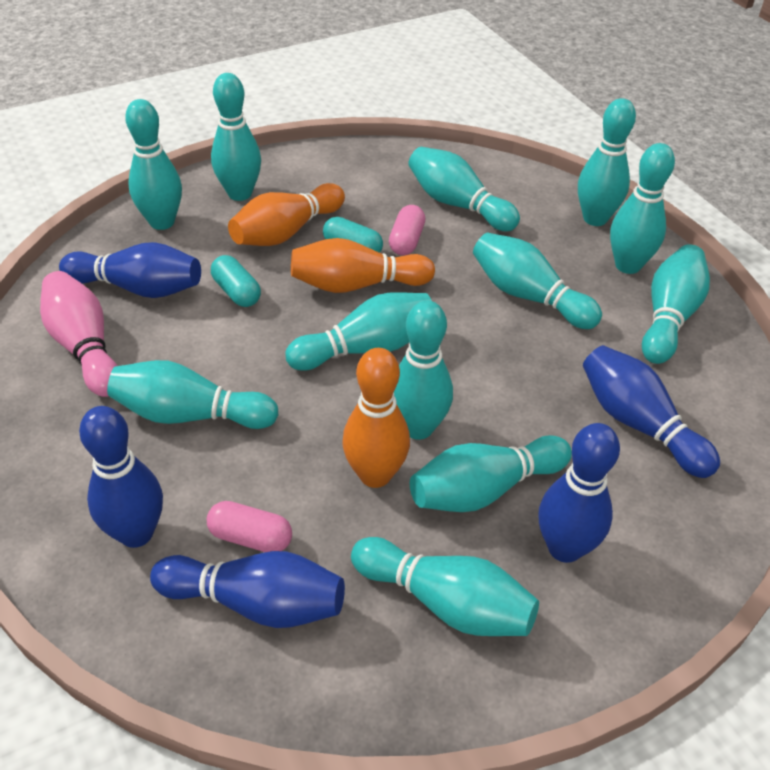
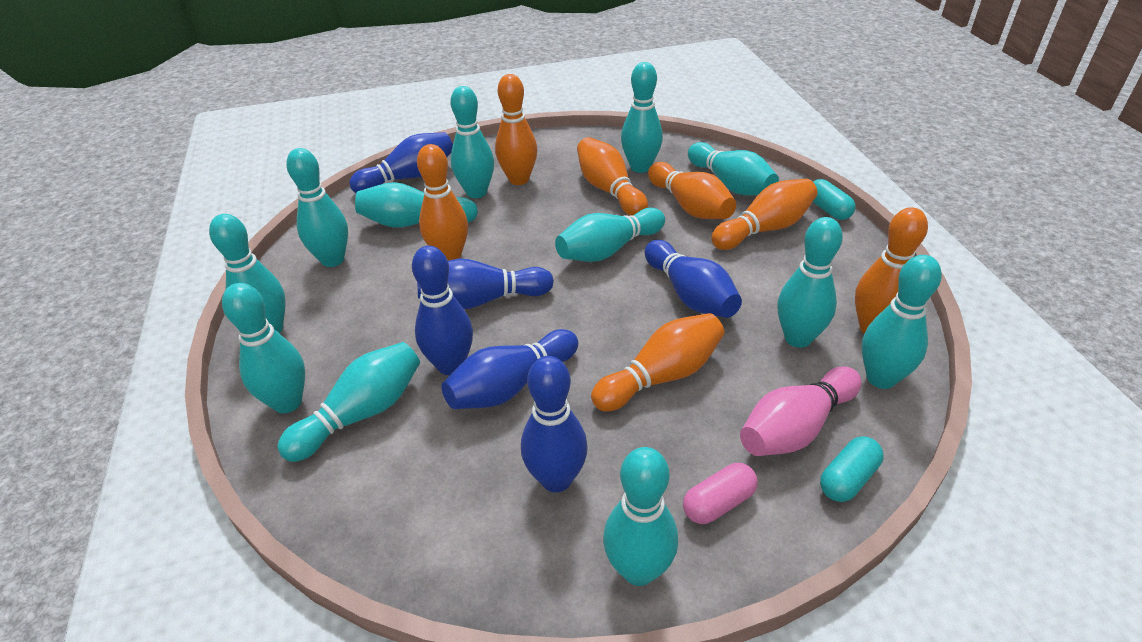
blue bowling pin: 5 -> 6
orange bowling pin: 3 -> 7
pink capsule: 2 -> 1

